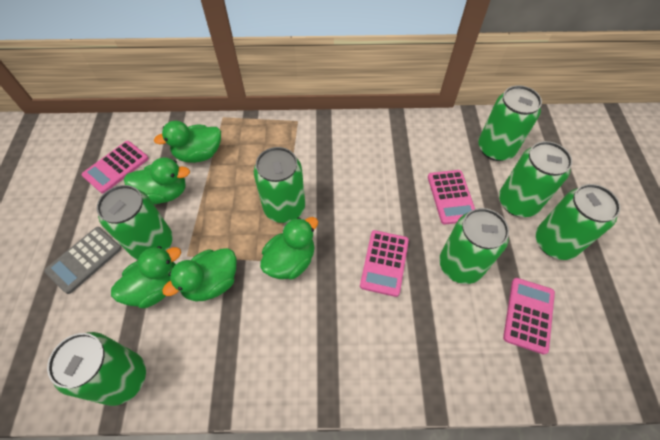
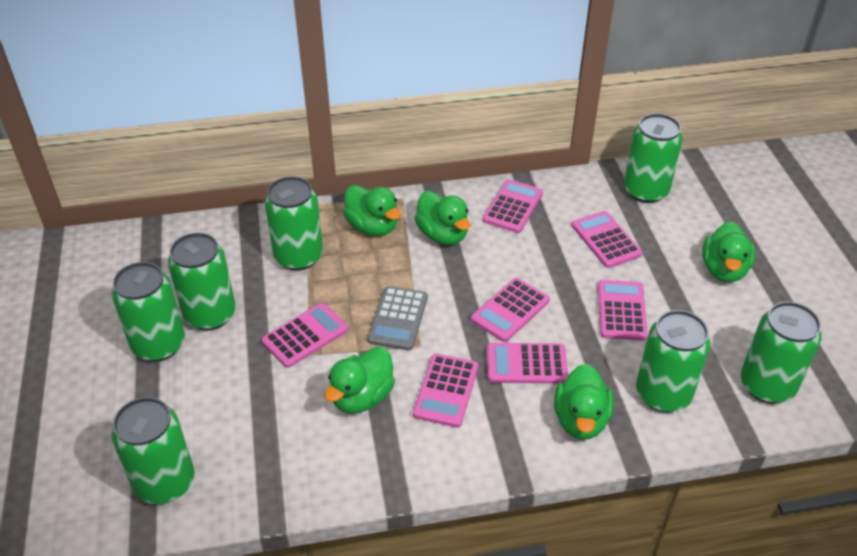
pink calculator: 4 -> 7

